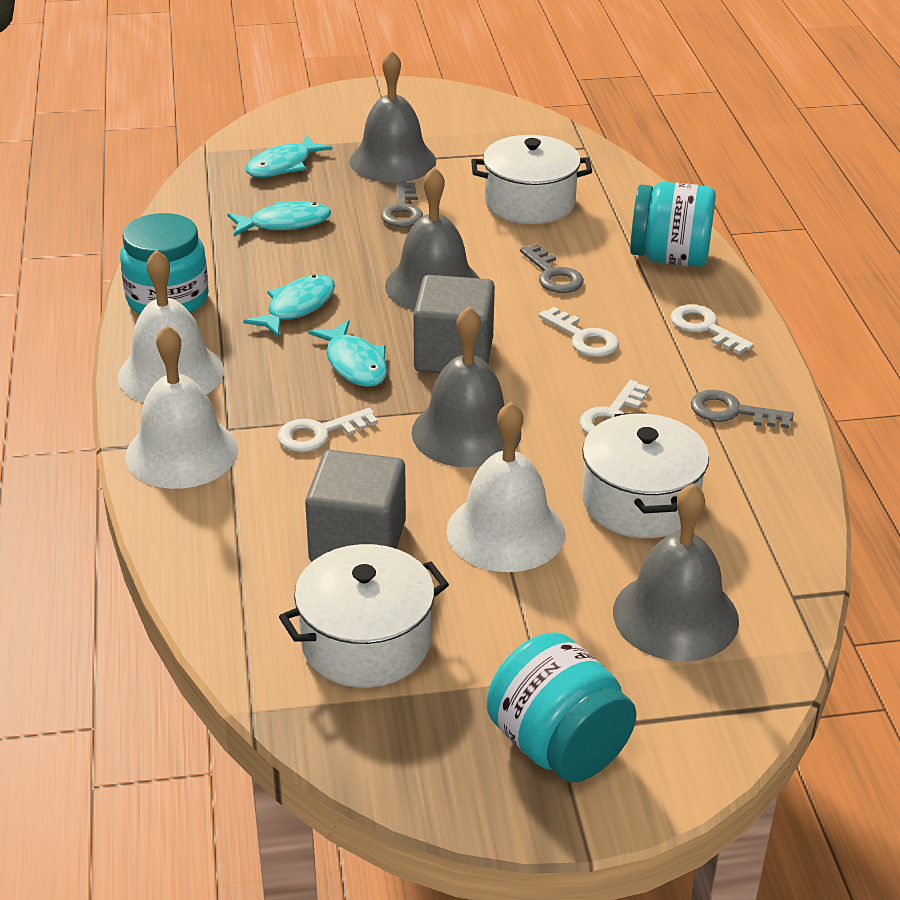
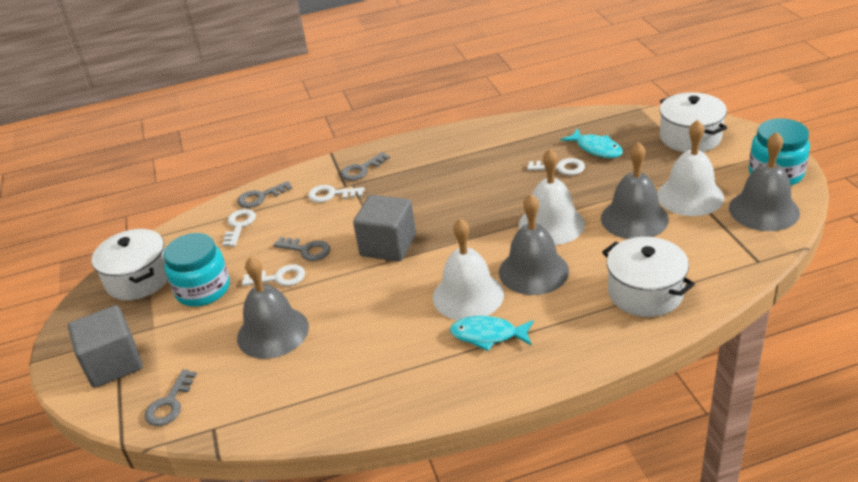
grey key: 3 -> 4
turquoise fish: 4 -> 2
turquoise jar: 3 -> 2

